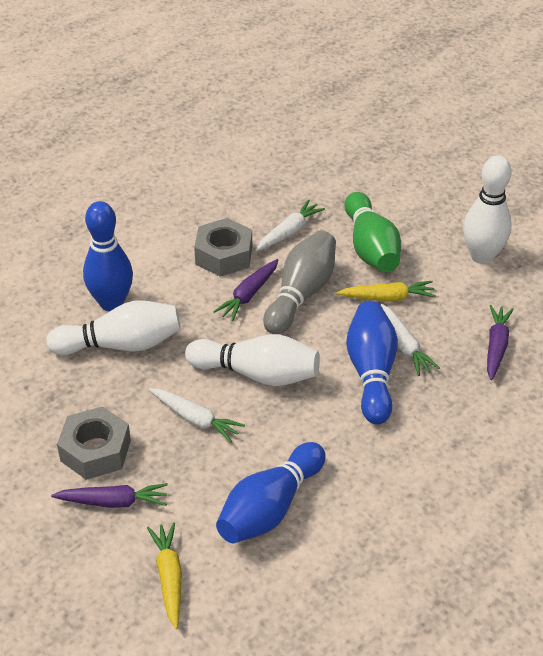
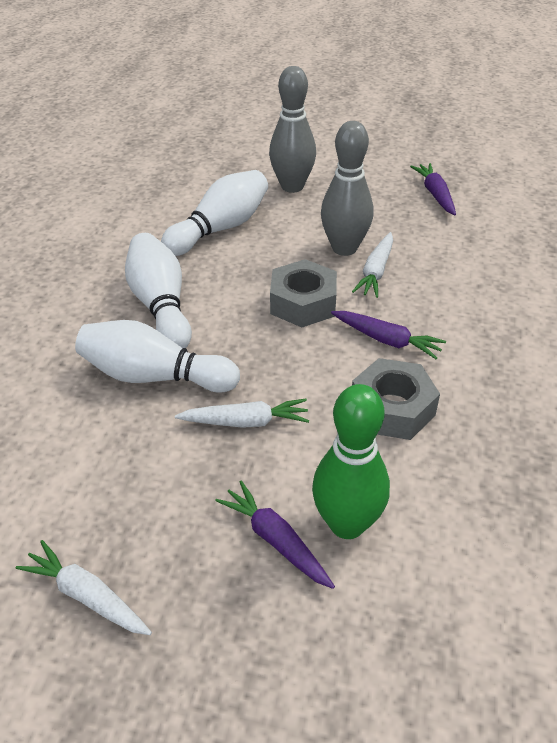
blue bowling pin: 3 -> 0
grey bowling pin: 1 -> 2
yellow carrot: 2 -> 0

